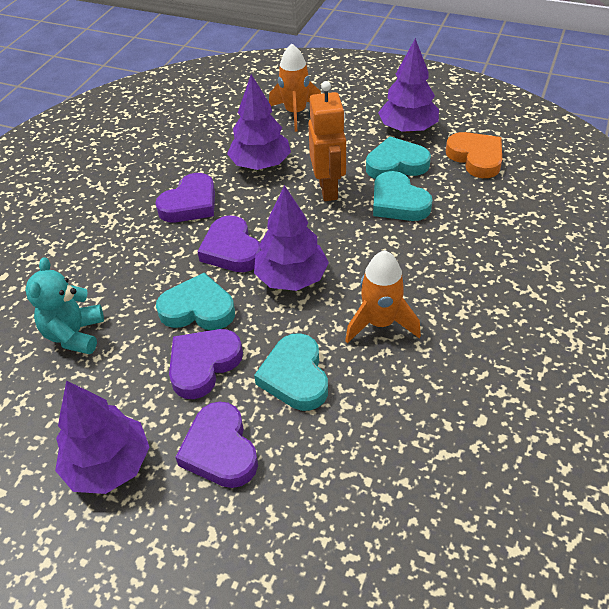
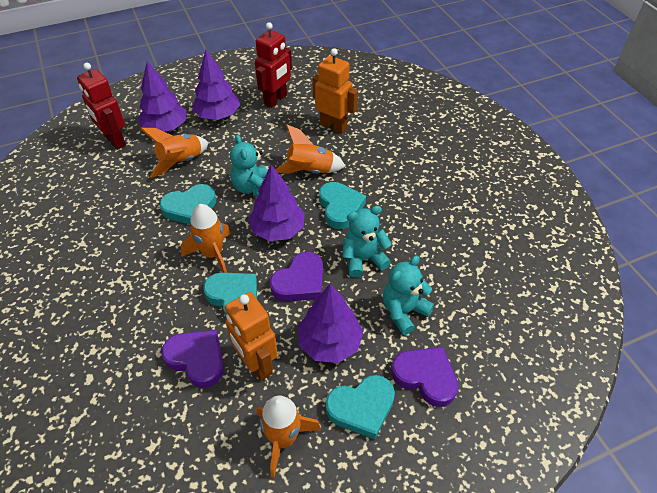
orange heart: 1 -> 0
orange robot: 1 -> 2
orange rocket: 2 -> 4
purple heart: 4 -> 3
red robot: 0 -> 2
turquoise teddy bear: 1 -> 3

